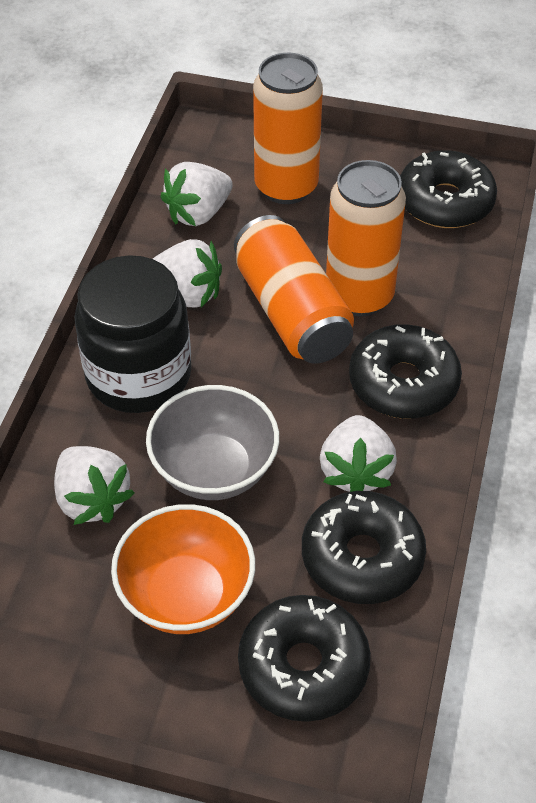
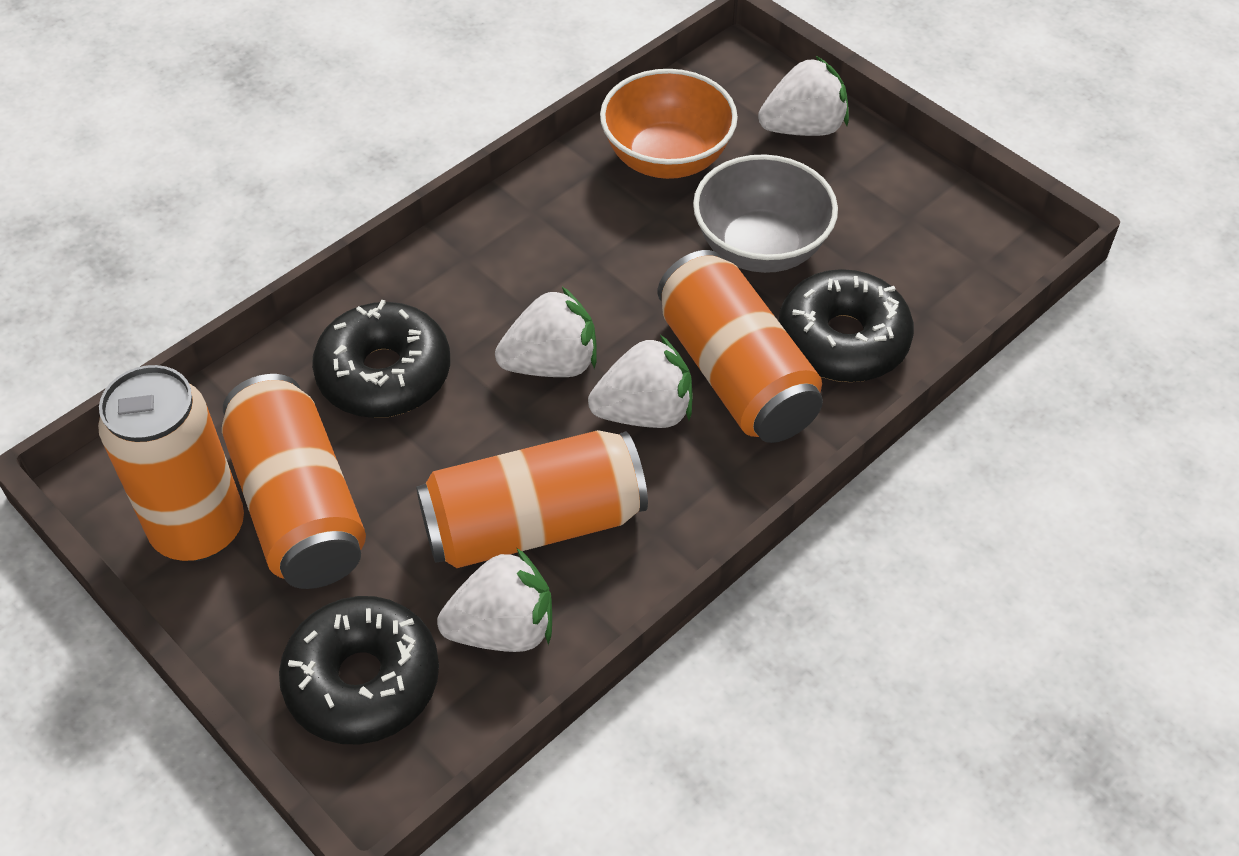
black donut: 4 -> 3
black jar: 1 -> 0
orange can: 3 -> 4

